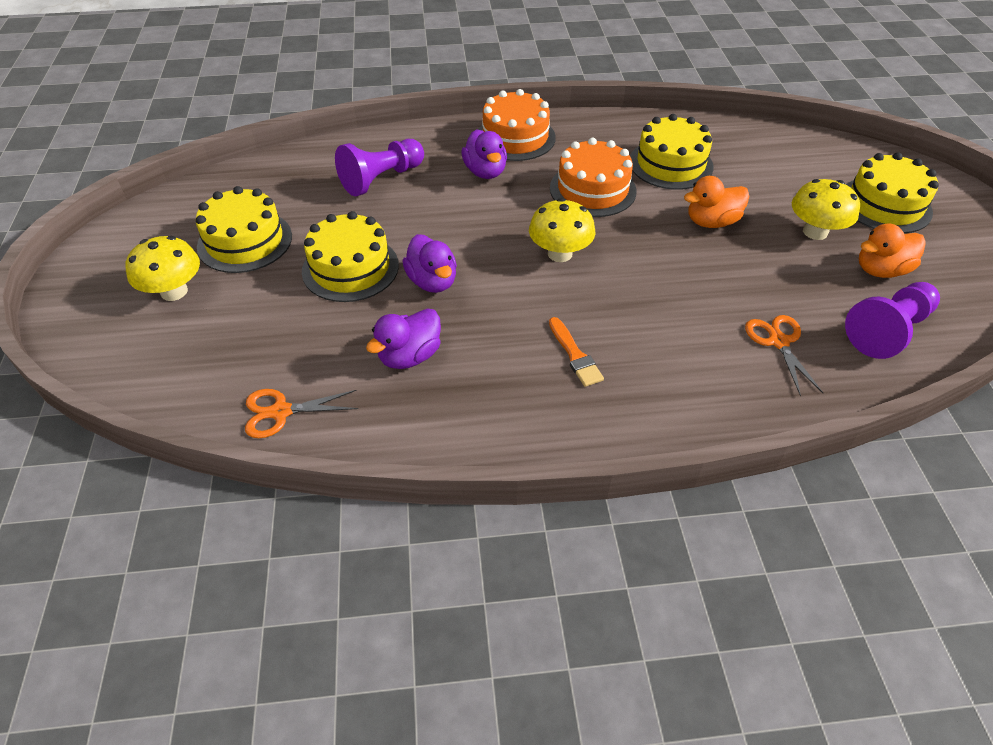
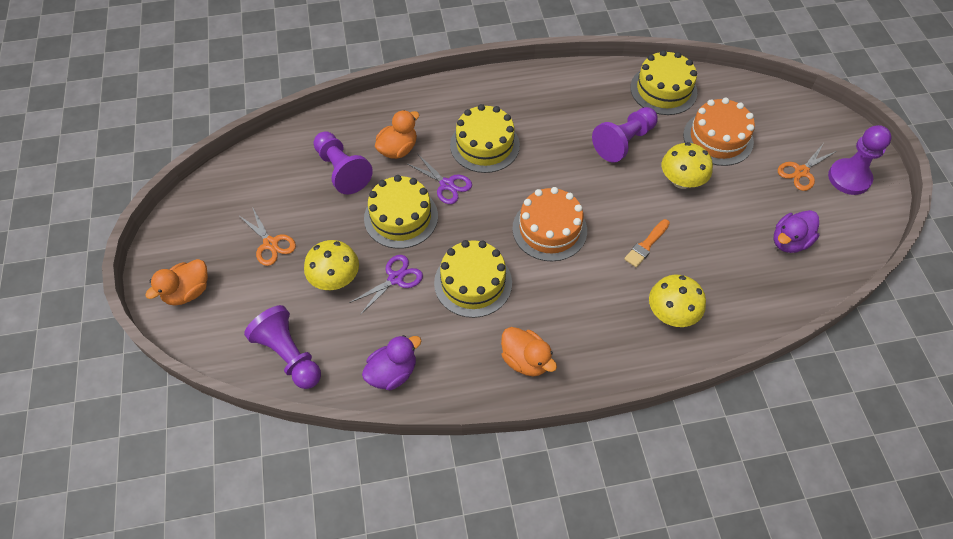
orange duck: 2 -> 3
purple duck: 3 -> 2
purple pawn: 2 -> 4
purple scissors: 0 -> 2

